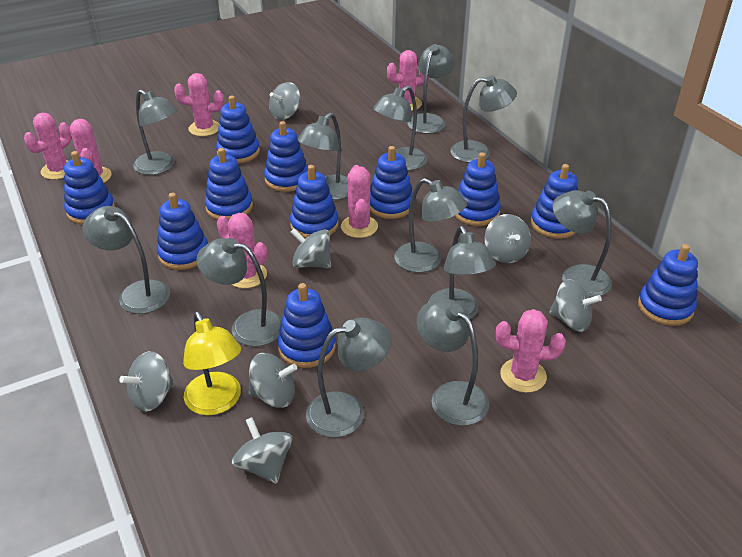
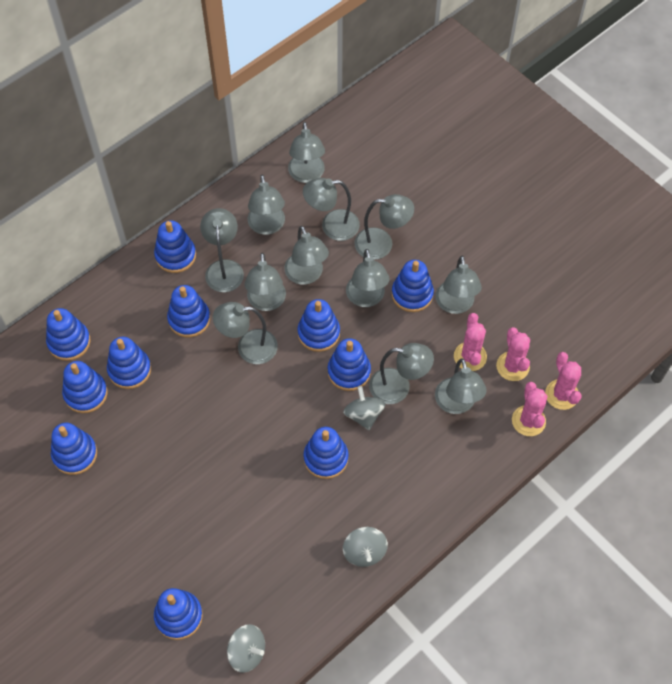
grey spinning top: 7 -> 3
pink cactus: 7 -> 4
yellow lamp: 1 -> 0

